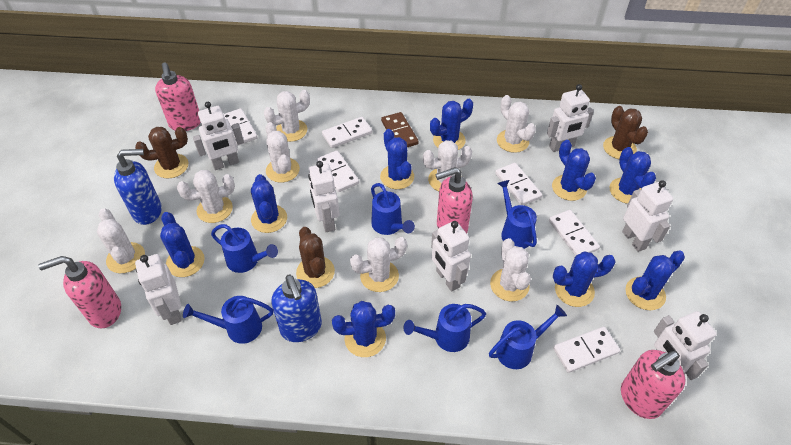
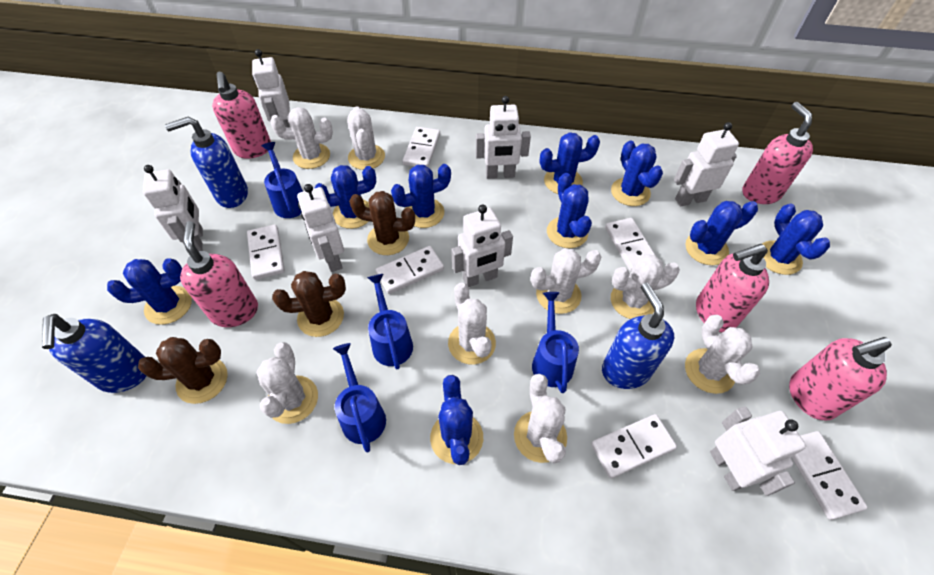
blue soap dispenser: 2 -> 3
blue watering can: 6 -> 4
brown domino: 1 -> 0
pink soap dispenser: 4 -> 5

